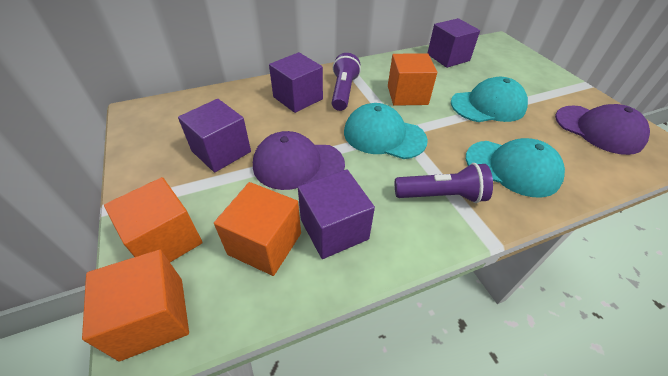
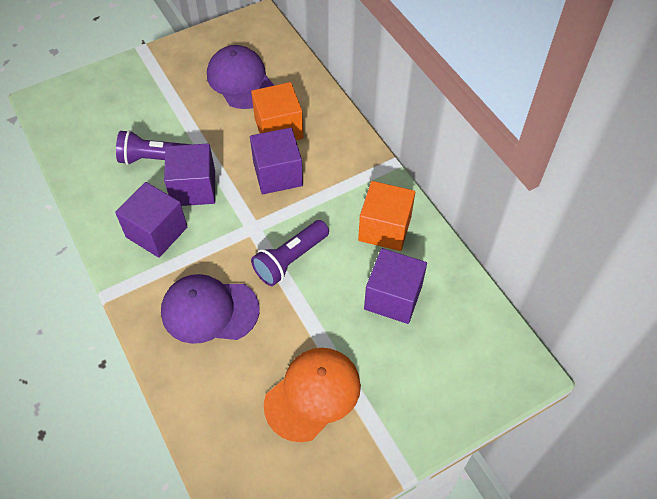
orange cap: 0 -> 1
orange cube: 4 -> 2
turquoise cap: 3 -> 0

